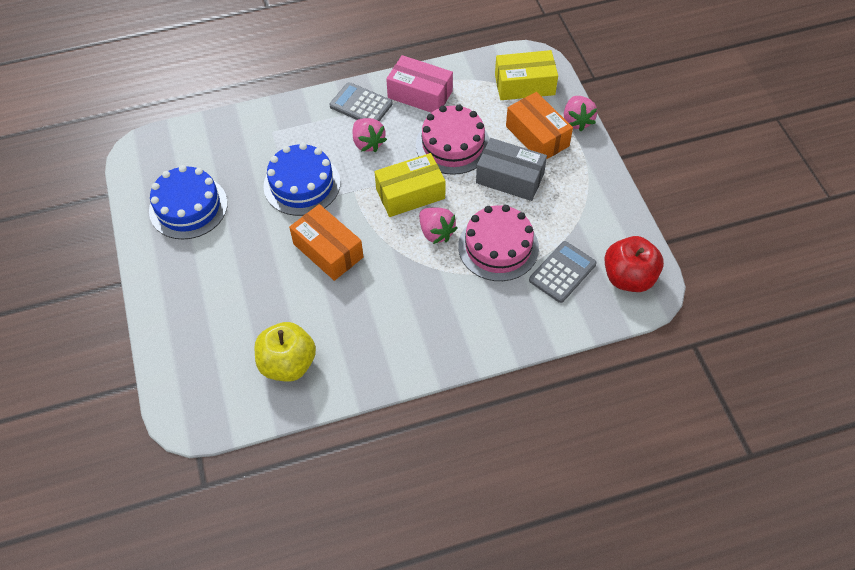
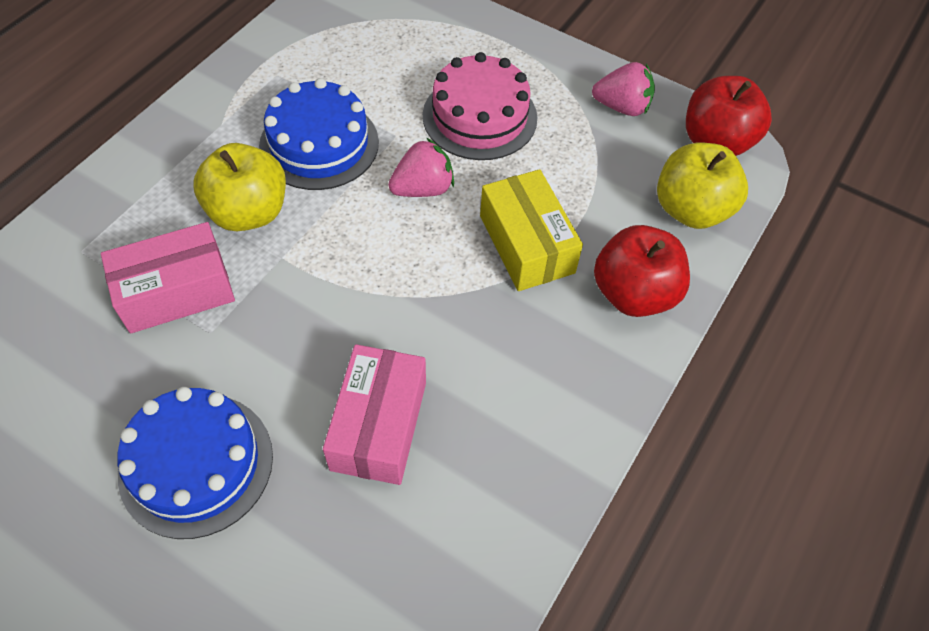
grey box: 1 -> 0
grey calculator: 2 -> 0
orange box: 2 -> 0
pink box: 1 -> 2
pink cake: 2 -> 1
pink strawberry: 3 -> 2
red apple: 1 -> 2
yellow apple: 1 -> 2
yellow box: 2 -> 1

